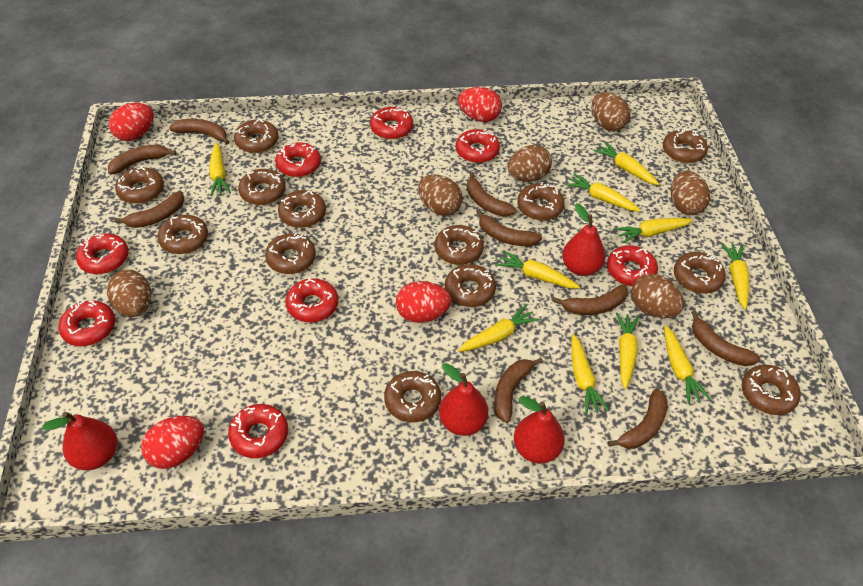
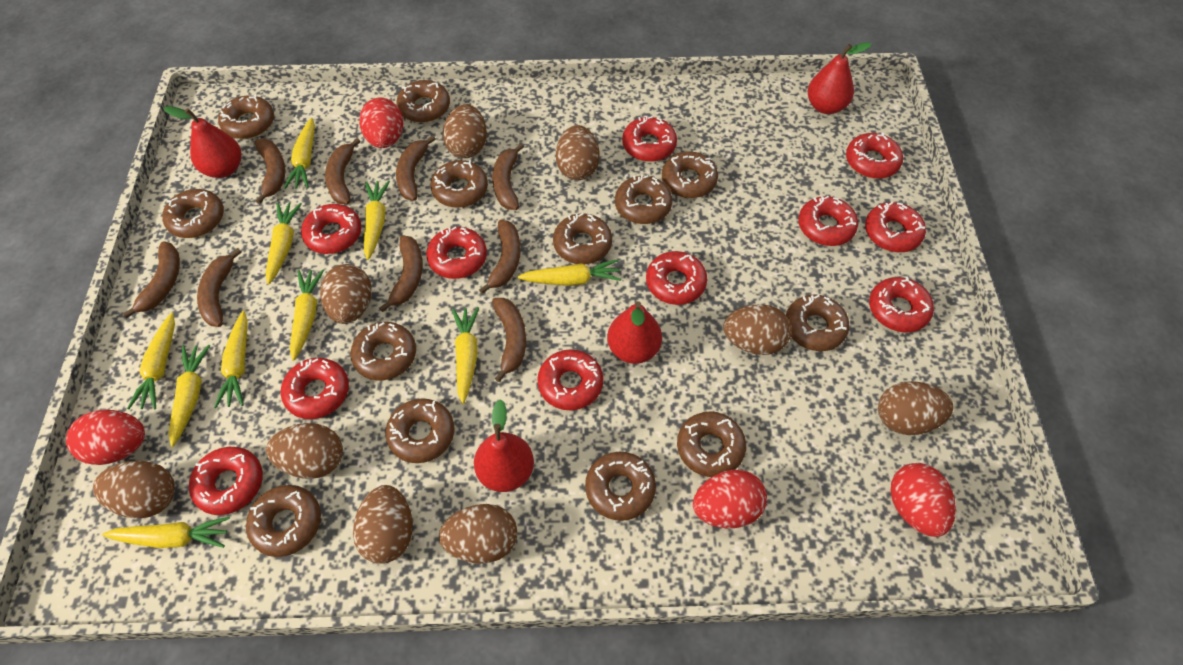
brown egg: 6 -> 9
red donut: 8 -> 11

